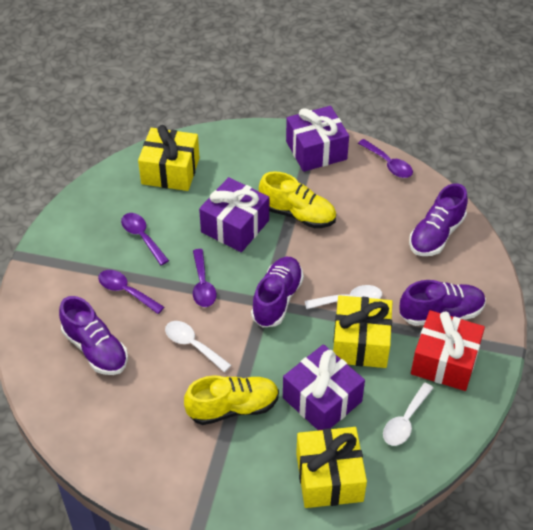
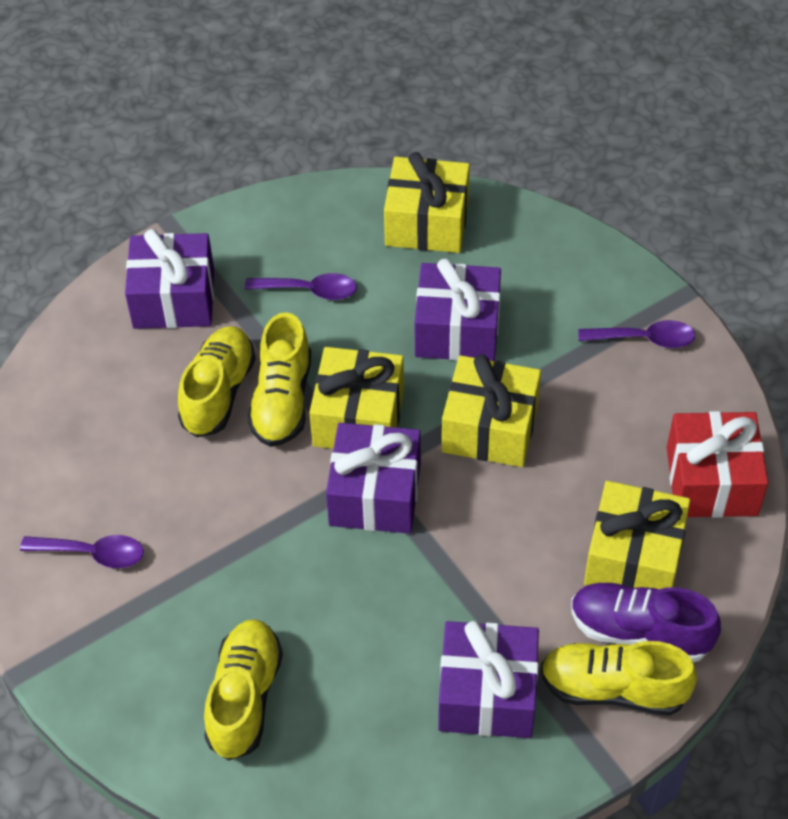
purple gift: 3 -> 4
purple shoe: 4 -> 1
purple spoon: 4 -> 3
white spoon: 3 -> 0
yellow gift: 3 -> 4
yellow shoe: 2 -> 4

